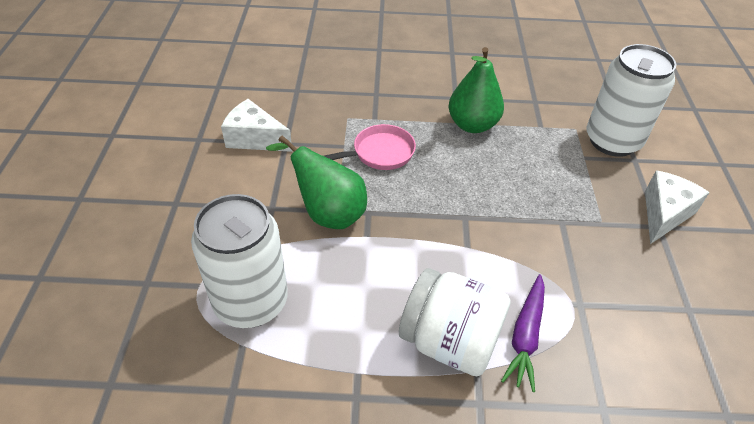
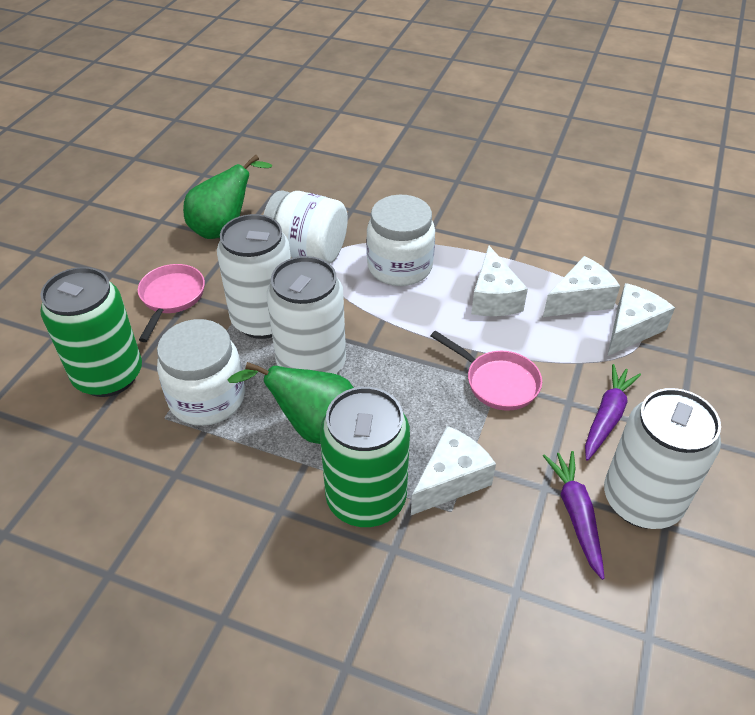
green can: 0 -> 2
pink pan: 1 -> 2
purple carrot: 1 -> 2
white can: 2 -> 3
white cheese: 2 -> 4
white jar: 1 -> 3

